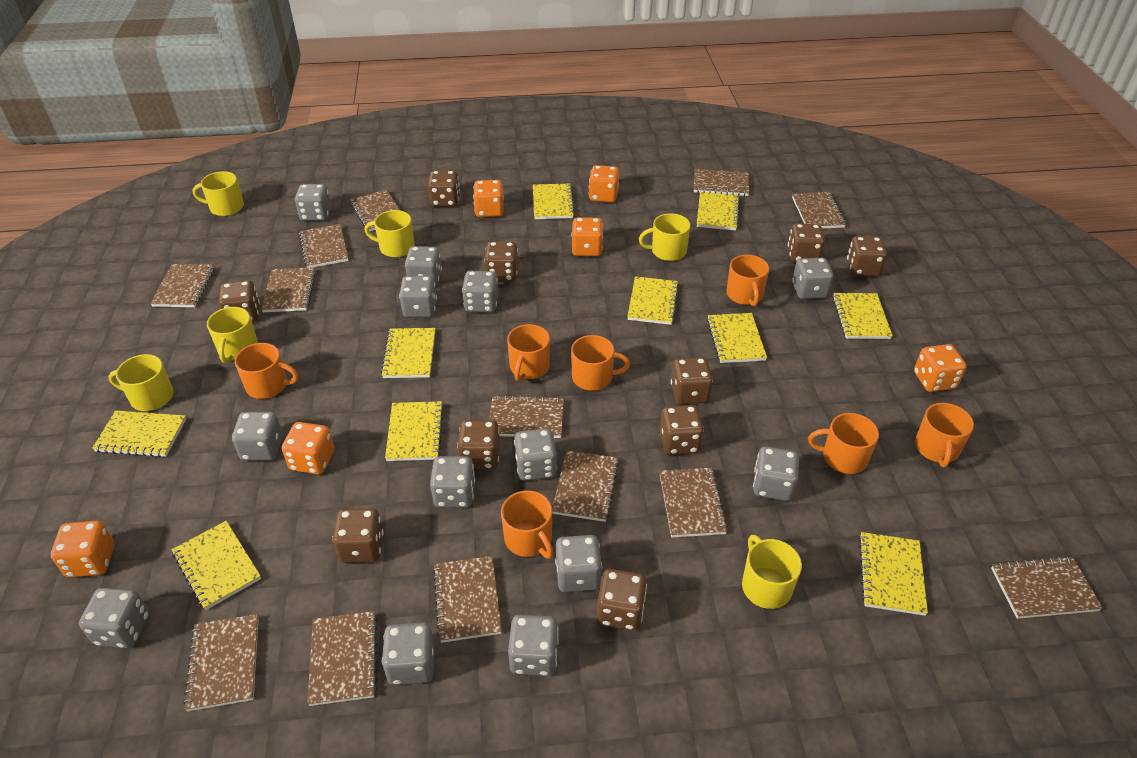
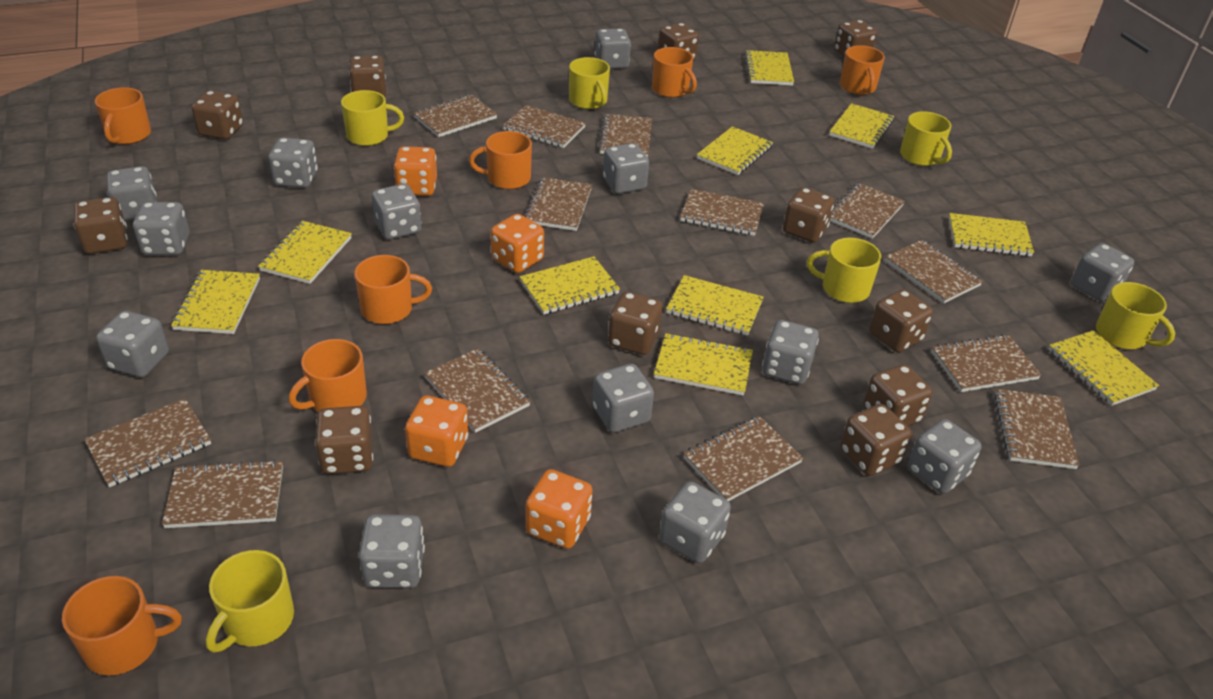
brown dice: 10 -> 11
orange dice: 6 -> 4

